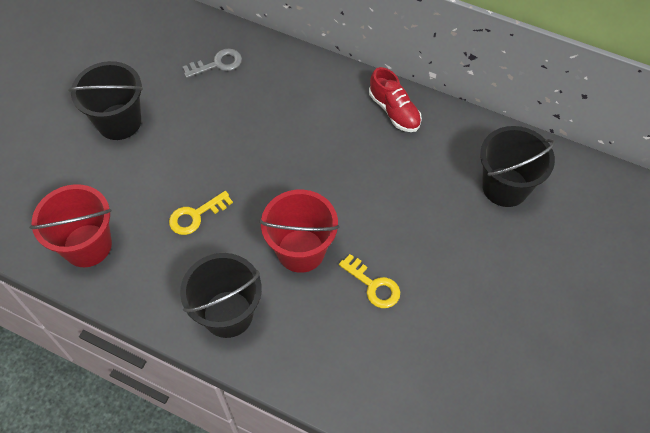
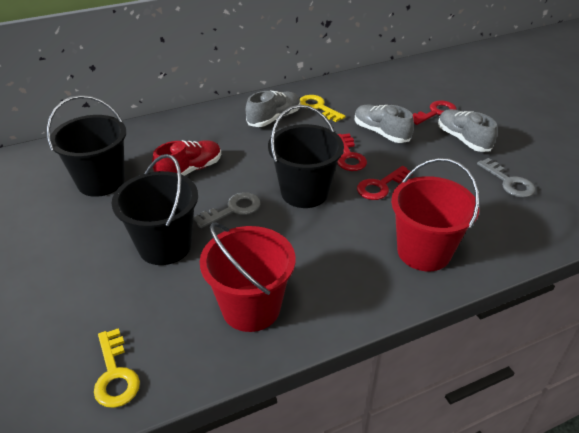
grey key: 1 -> 2
grey shoe: 0 -> 3
red key: 0 -> 3

